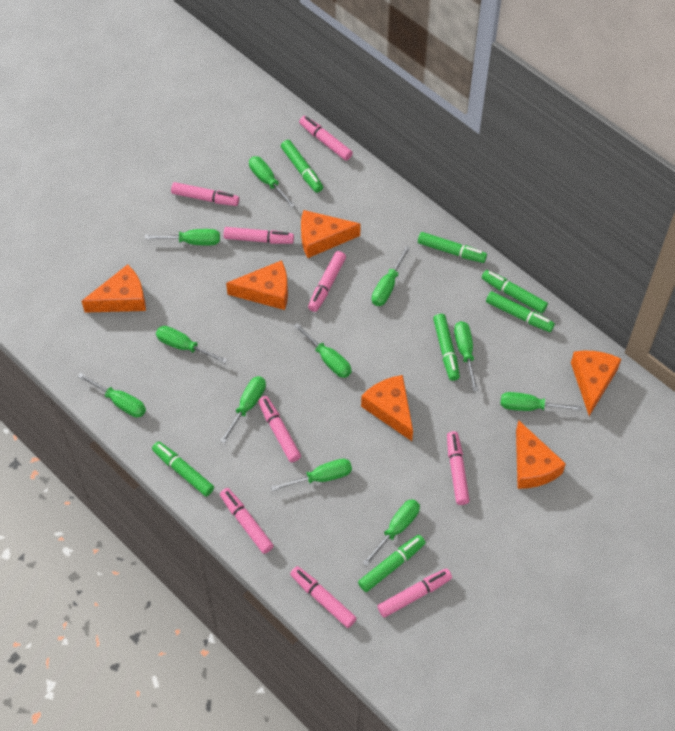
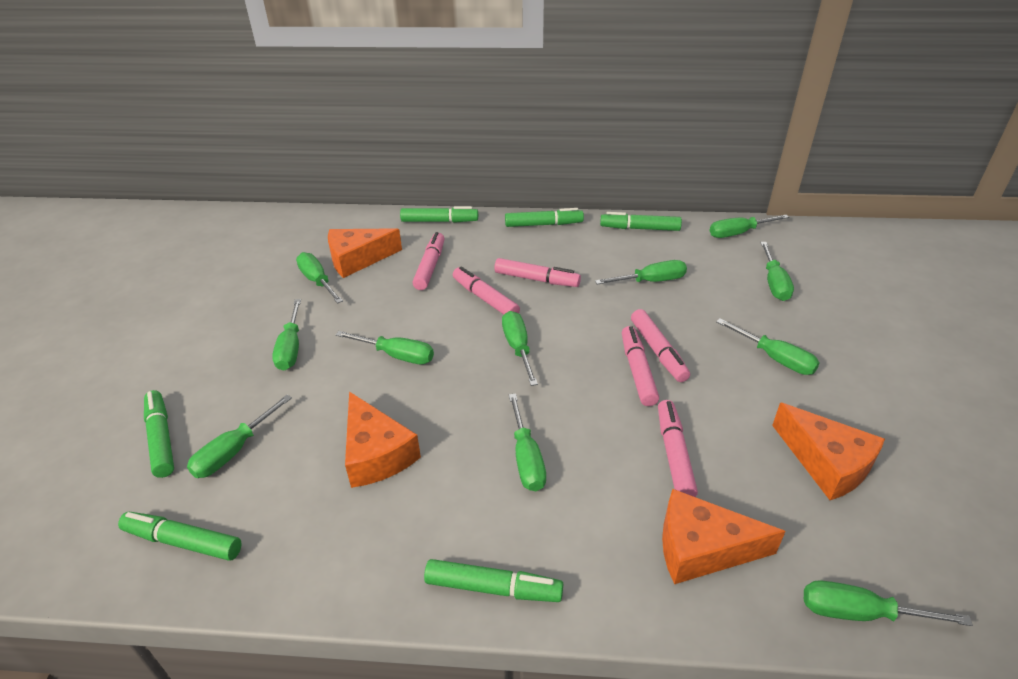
green marker: 7 -> 6
orange cheese: 6 -> 4
pink marker: 9 -> 6

